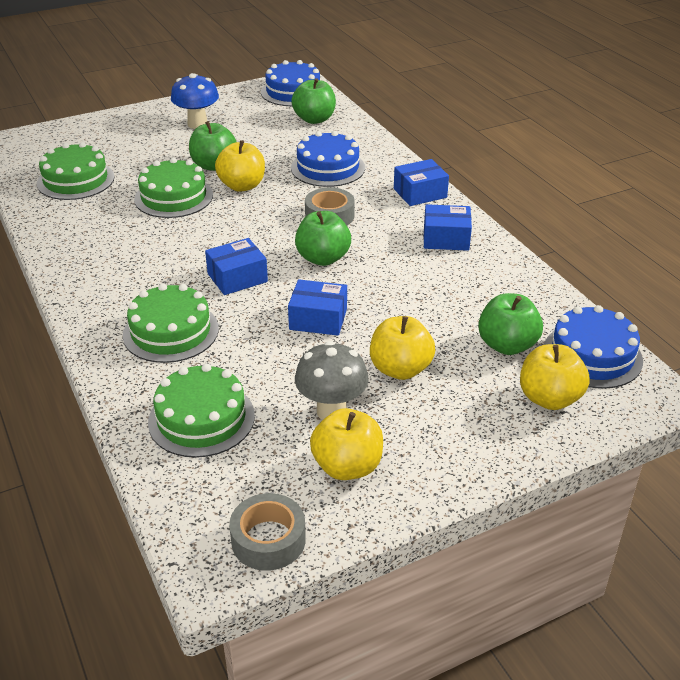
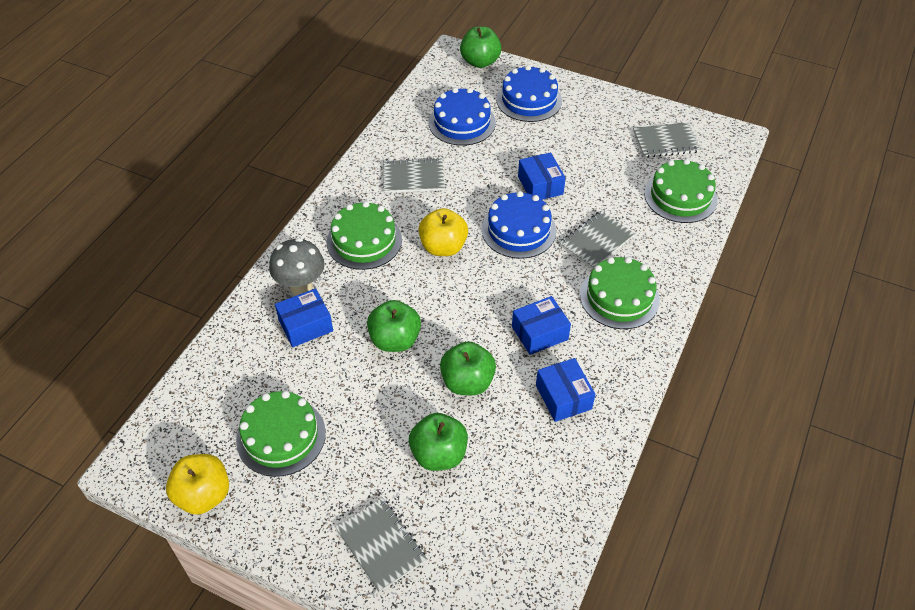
blue mushroom: 1 -> 0
grey notebook: 0 -> 4
grey tape: 2 -> 0
yellow apple: 4 -> 2

